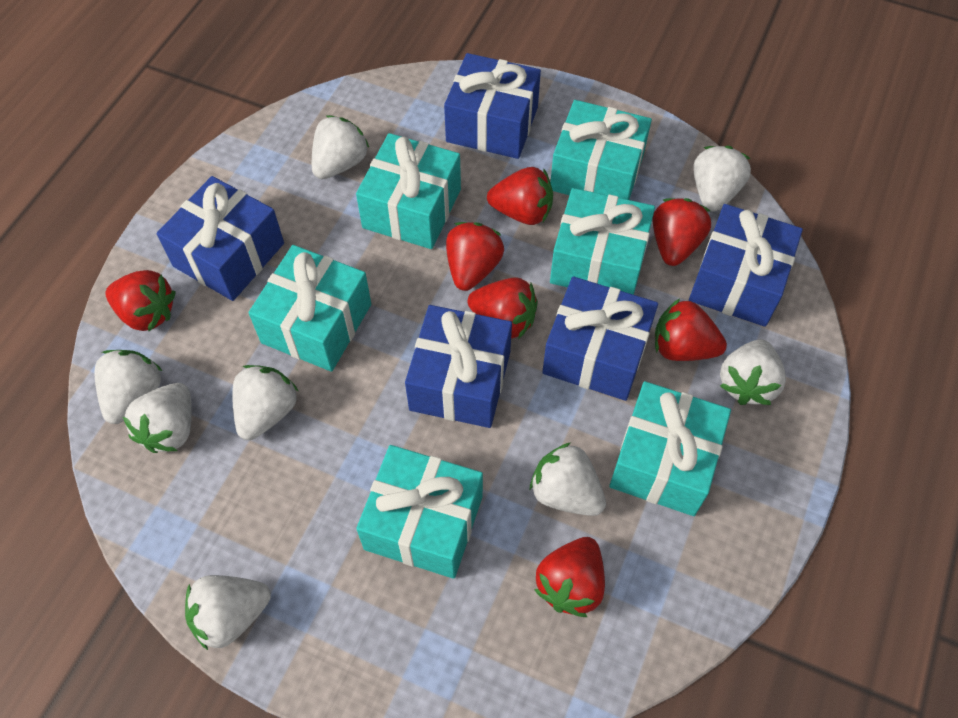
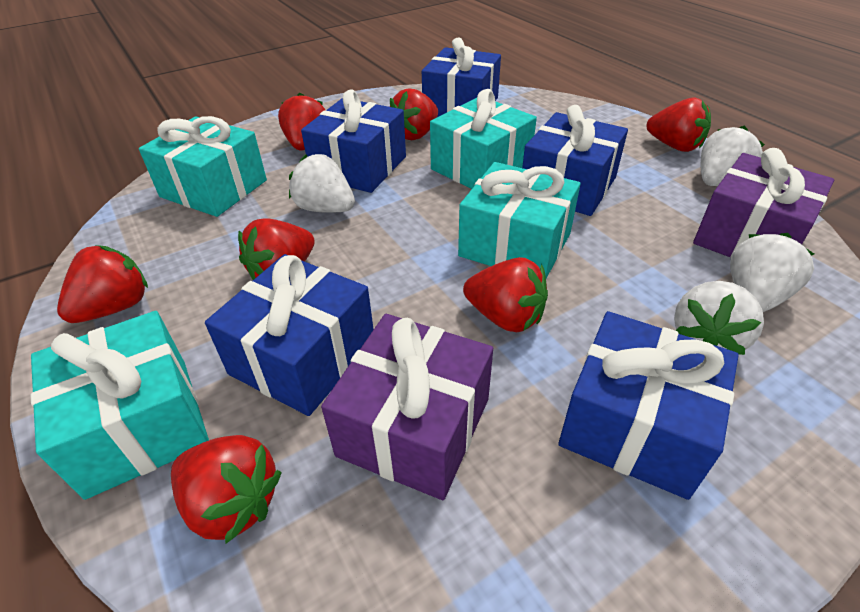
purple gift: 0 -> 2
turquoise gift: 6 -> 4
white strawberry: 8 -> 4

